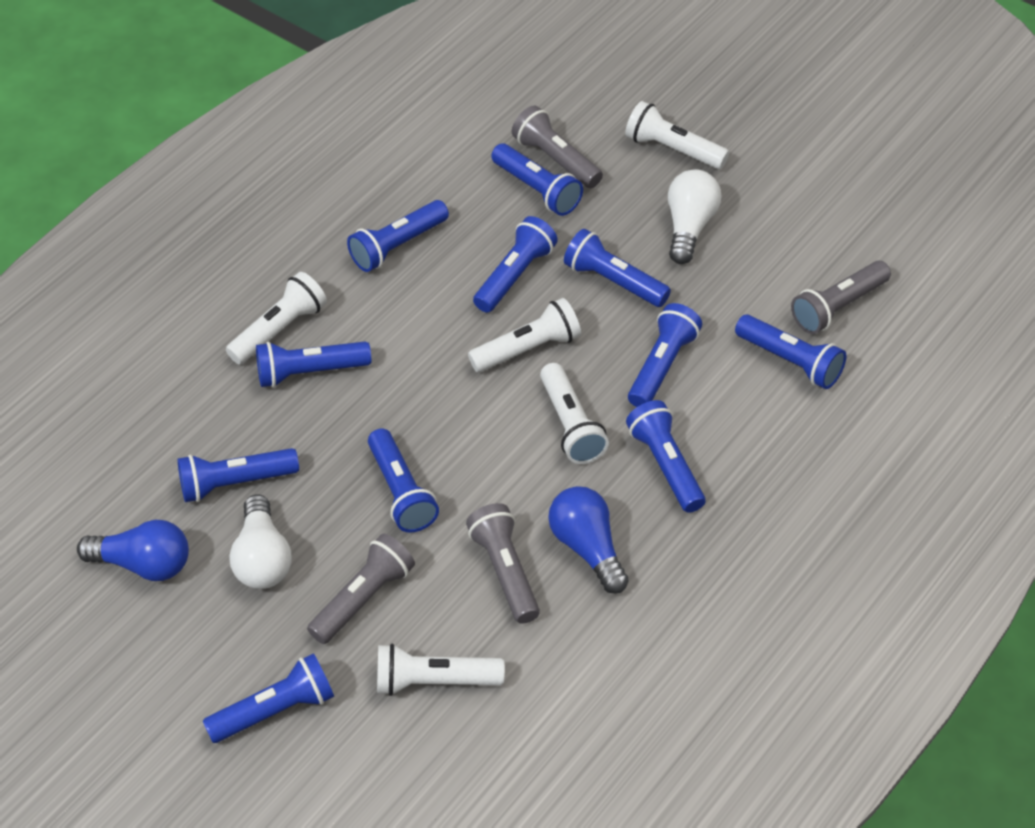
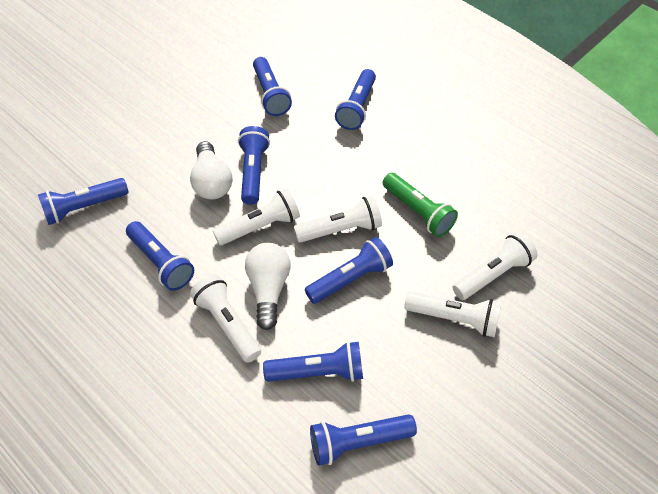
blue flashlight: 11 -> 8
blue light bulb: 2 -> 0
green flashlight: 0 -> 1
grey flashlight: 4 -> 0

